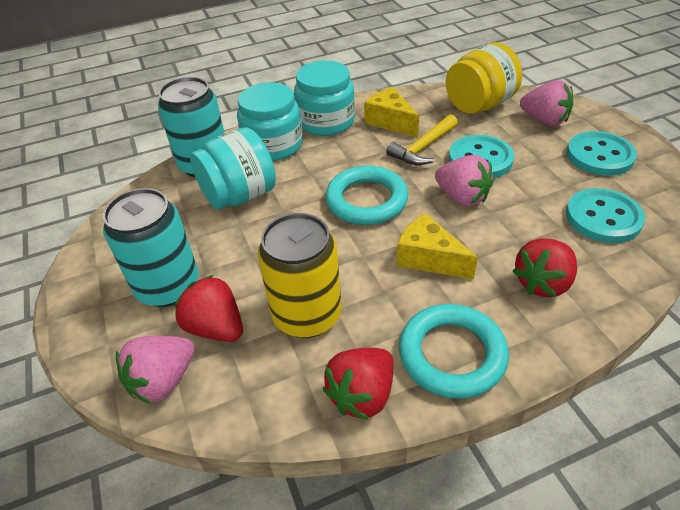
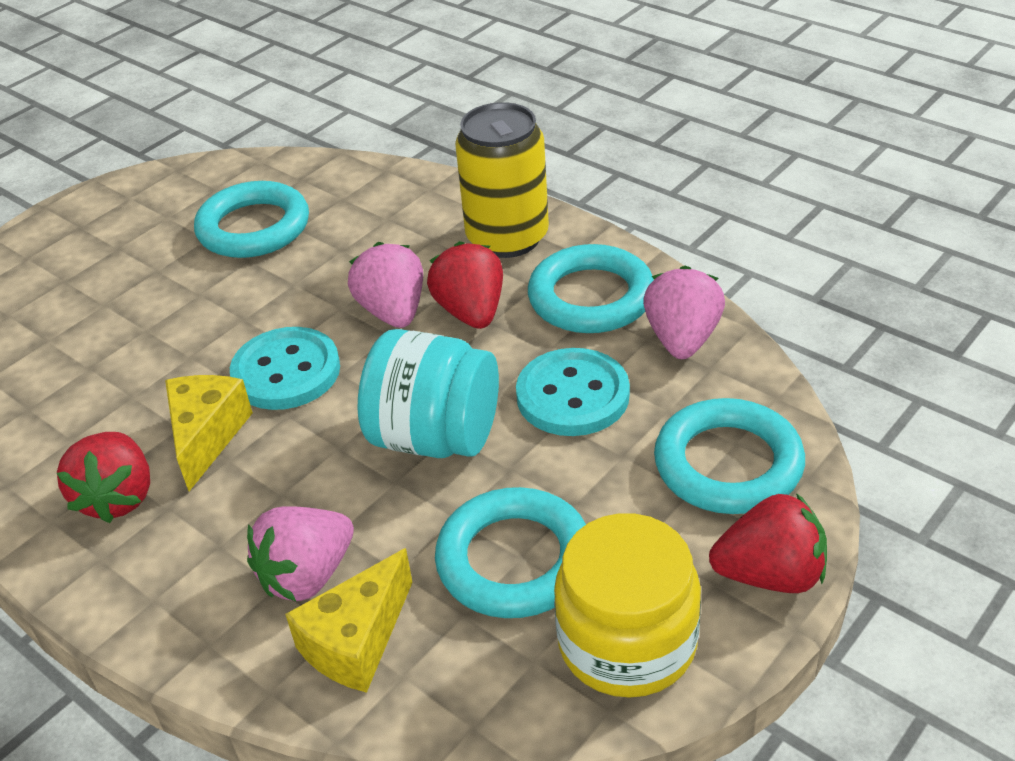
turquoise button: 3 -> 2
turquoise can: 2 -> 0
turquoise jar: 3 -> 1
turquoise ring: 2 -> 4
yellow hammer: 1 -> 0

